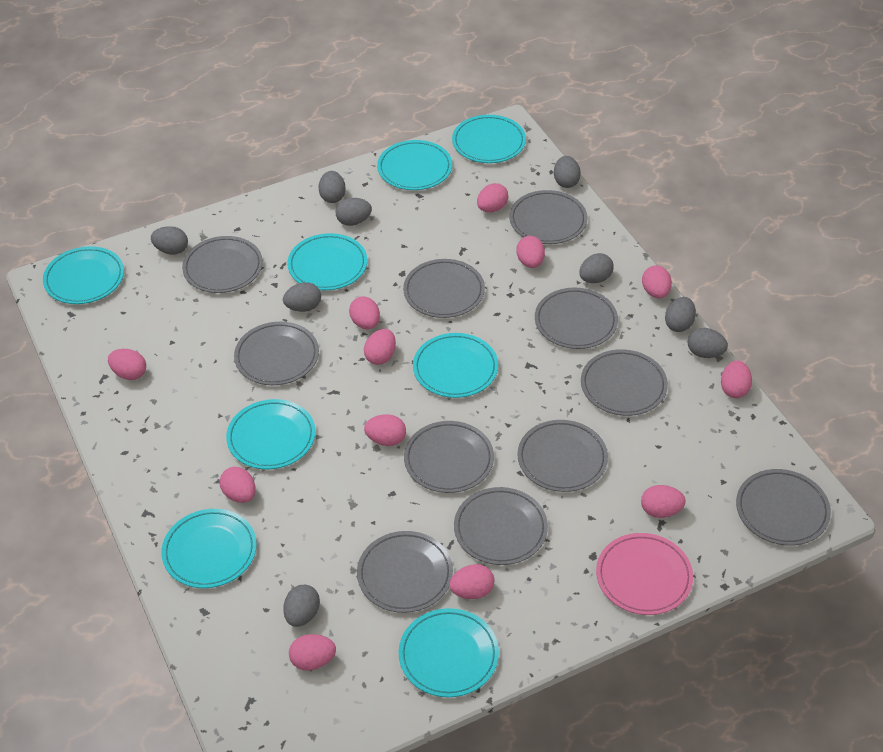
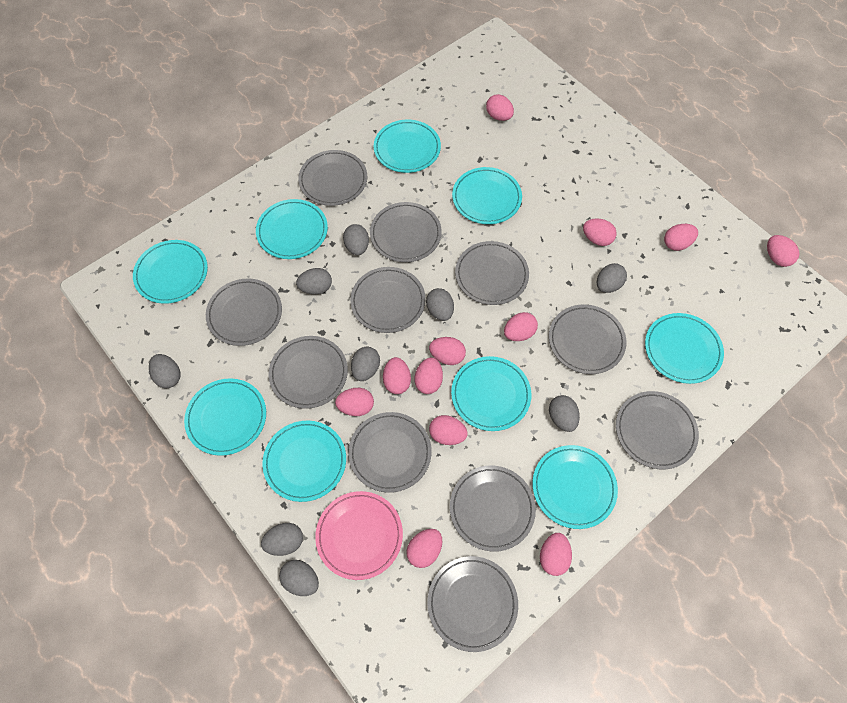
turquoise plate: 8 -> 9

